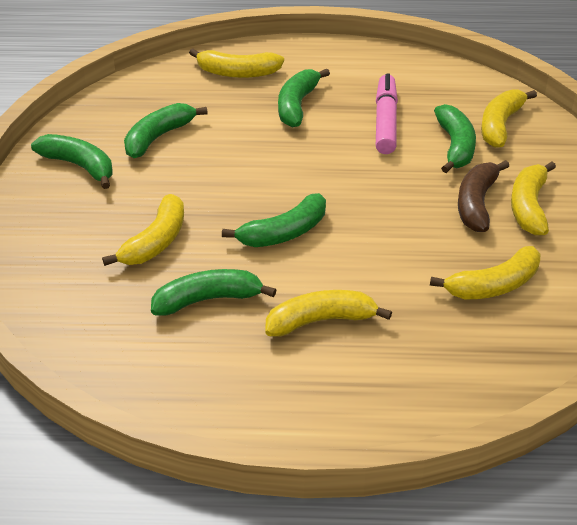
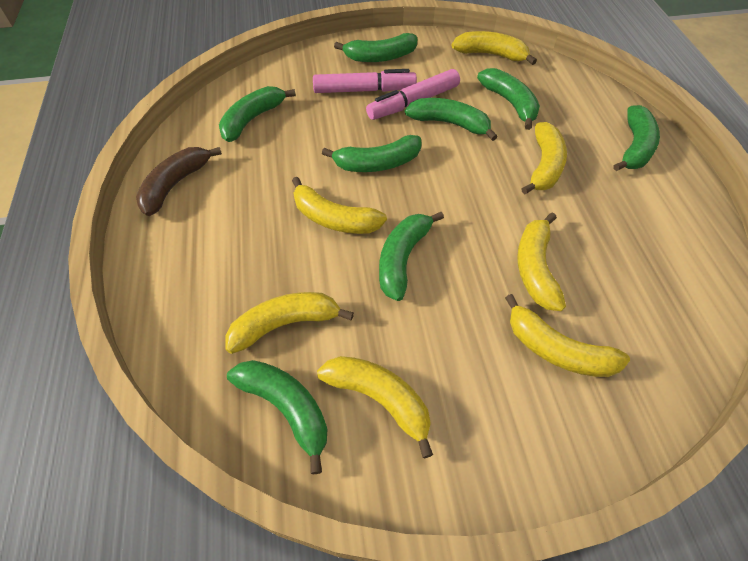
green banana: 6 -> 8
pink marker: 1 -> 2
yellow banana: 6 -> 7

